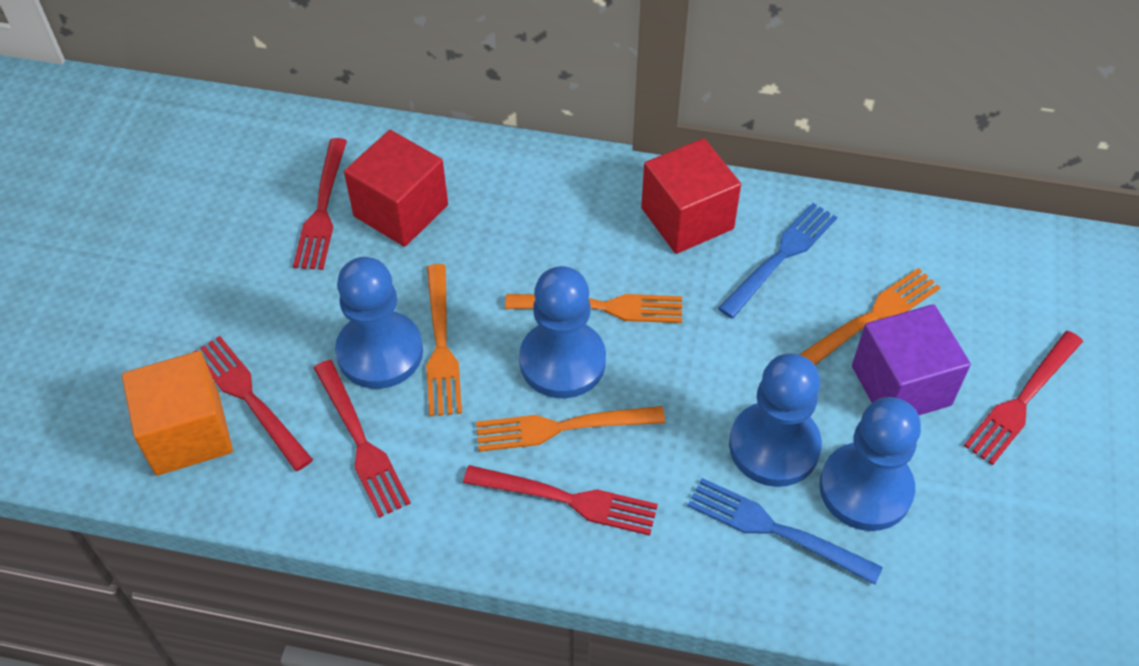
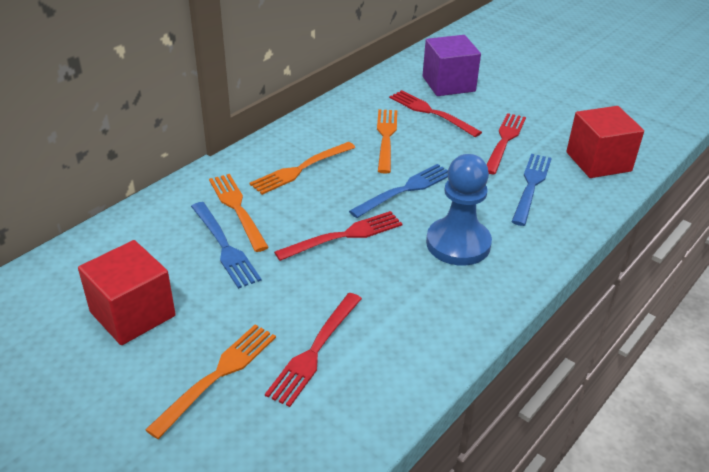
blue fork: 2 -> 3
blue pawn: 4 -> 1
orange cube: 1 -> 0
red fork: 5 -> 4

